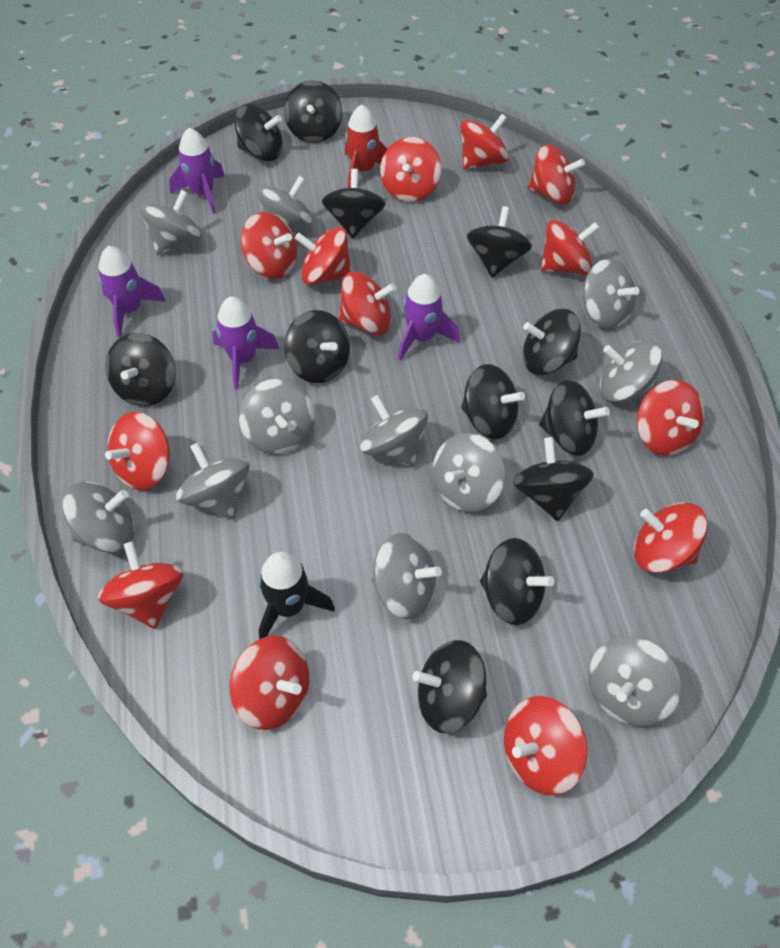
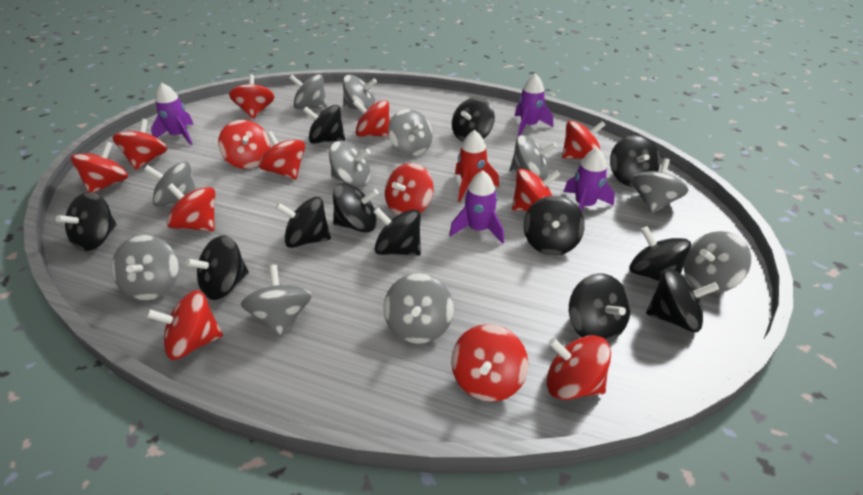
black rocket: 1 -> 0

